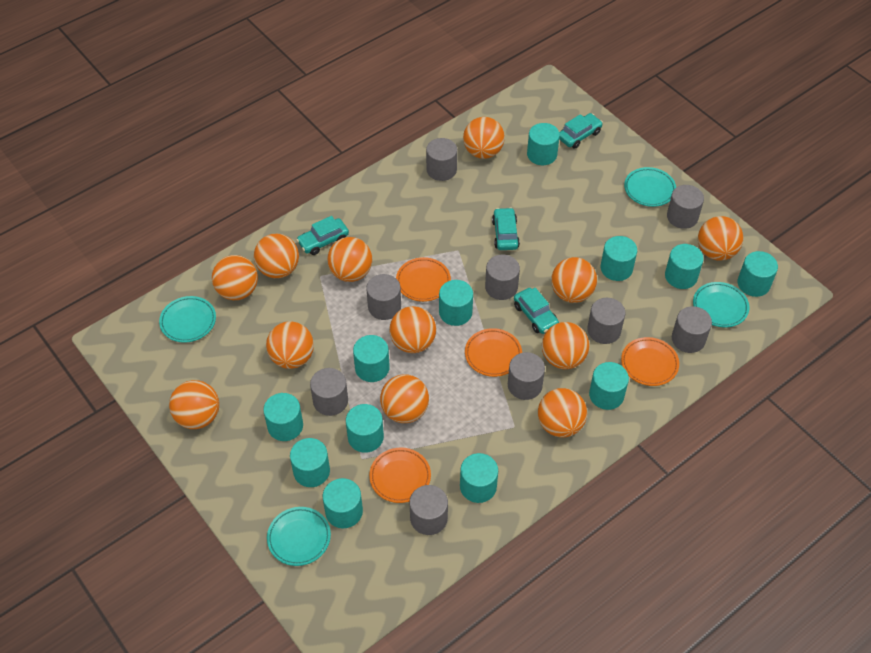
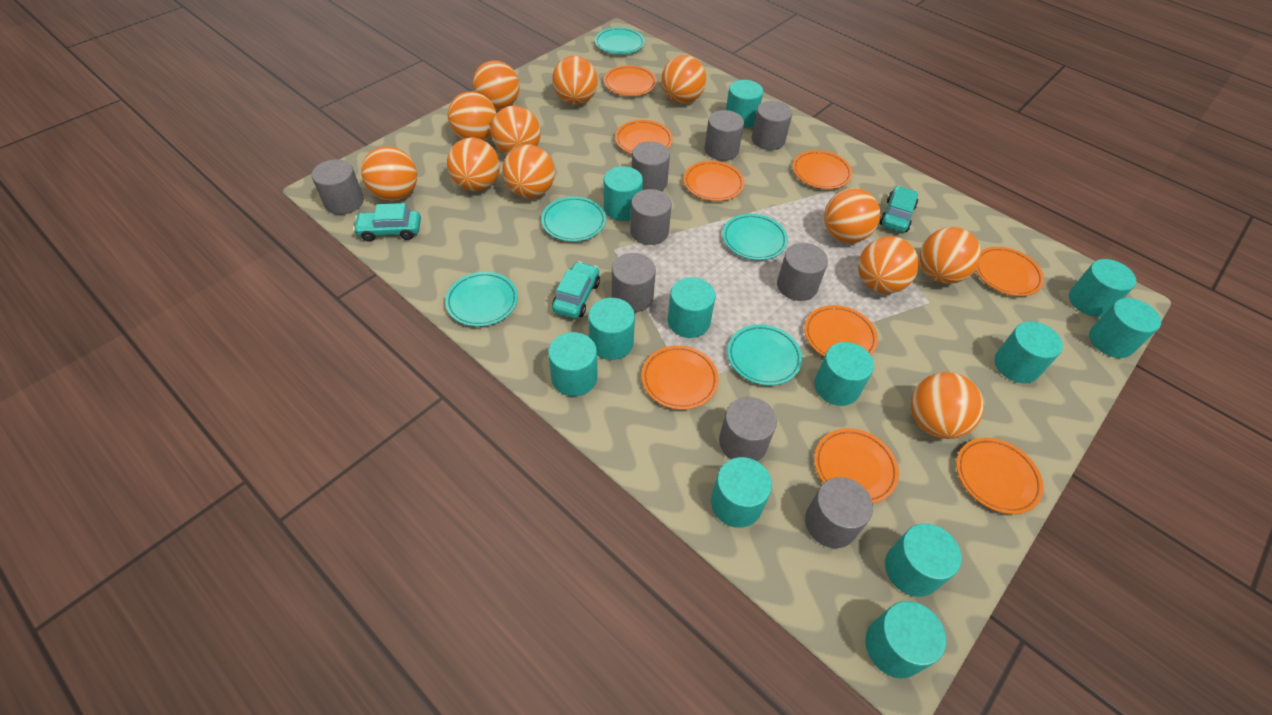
orange plate: 4 -> 9
turquoise car: 4 -> 3
turquoise plate: 4 -> 5

